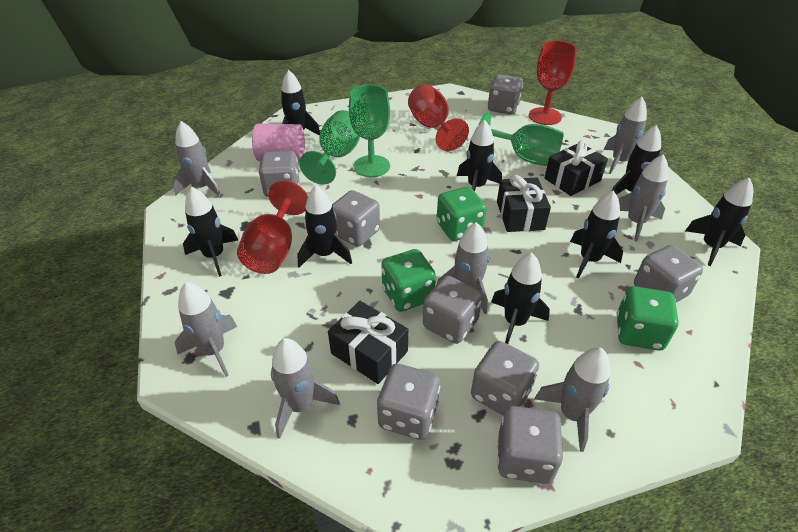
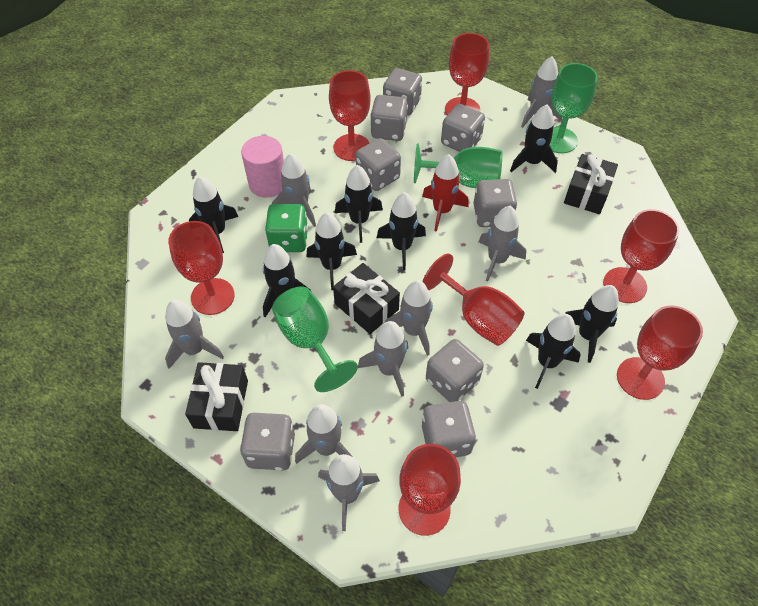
green dice: 3 -> 1
grey rocket: 7 -> 8
red goblet: 3 -> 7
red rocket: 0 -> 1

